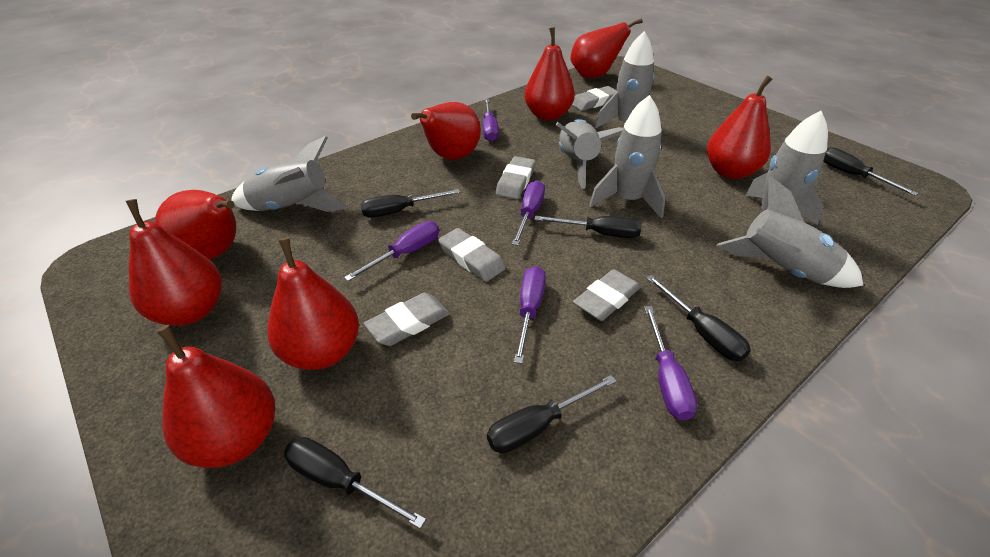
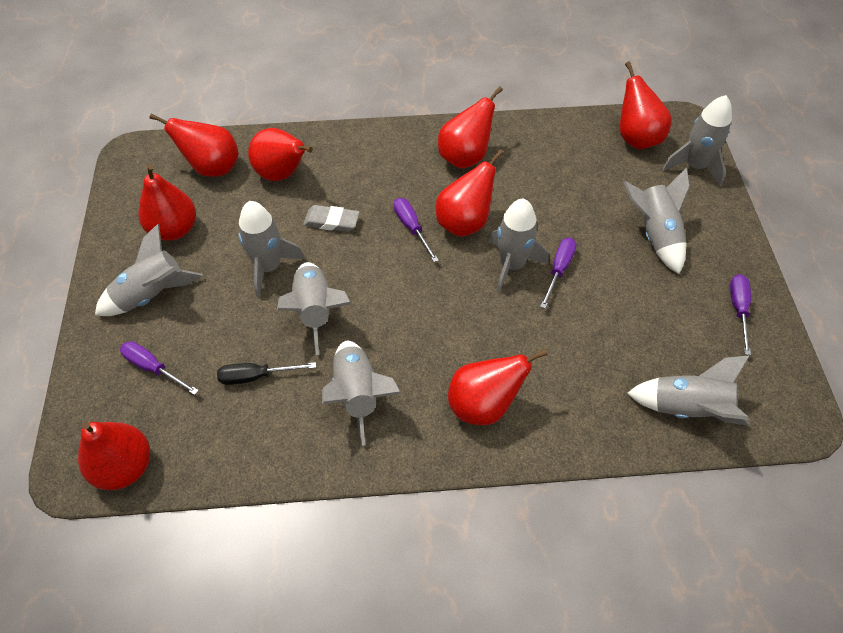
black screwdriver: 6 -> 1
grey eraser: 5 -> 1
grey rocket: 6 -> 8
purple screwdriver: 5 -> 4

